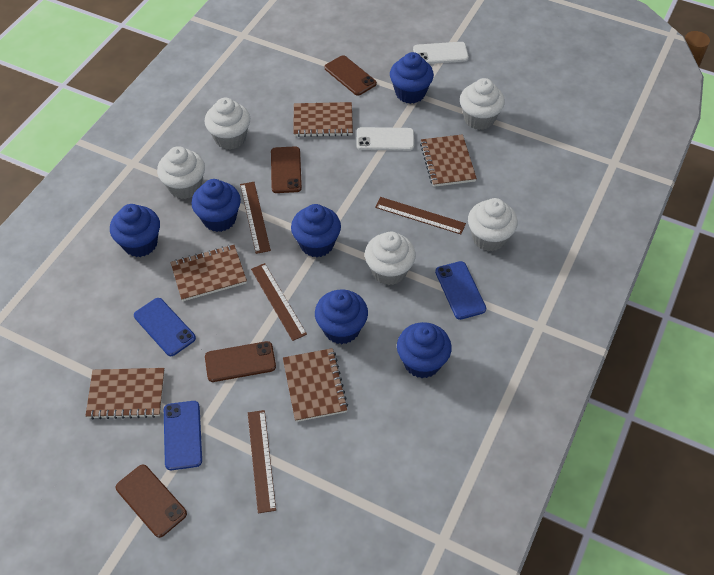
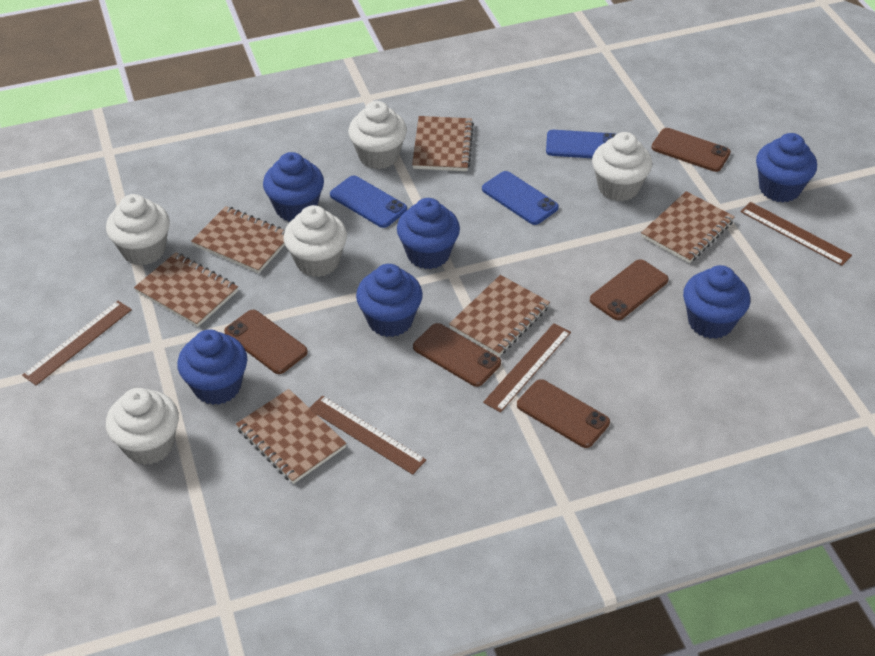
brown notebook: 5 -> 6
brown phone: 4 -> 5
white phone: 2 -> 0

